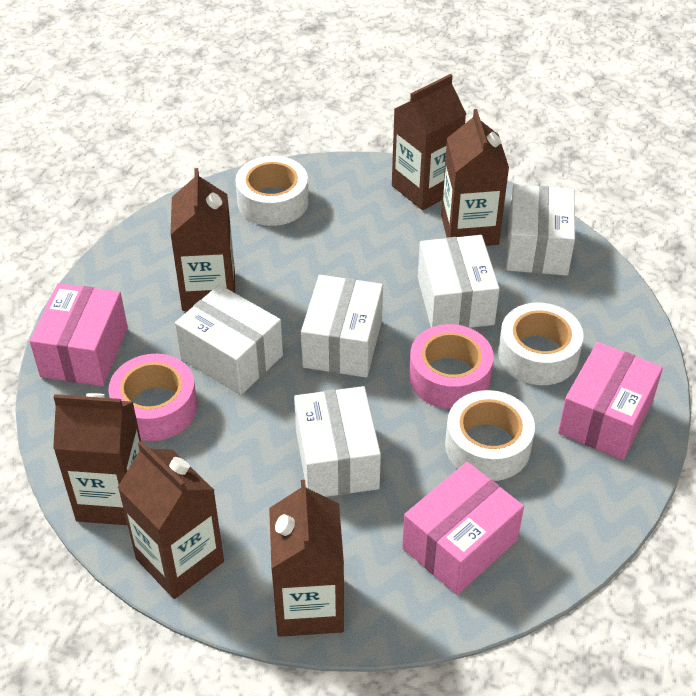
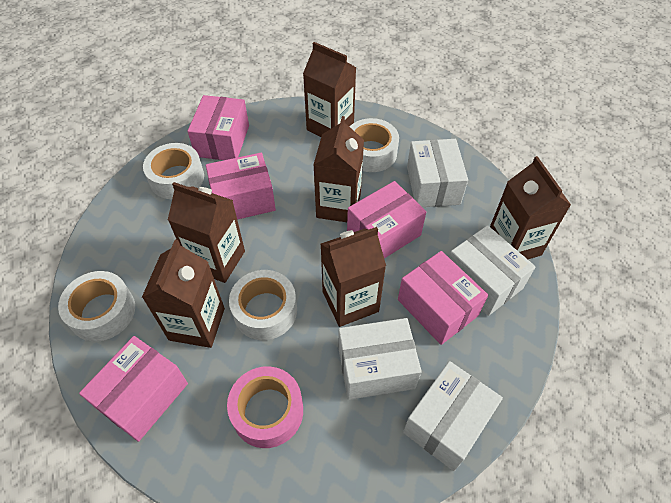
pink box: 3 -> 5
pink tape: 2 -> 1
white box: 5 -> 4
white tape: 3 -> 4

